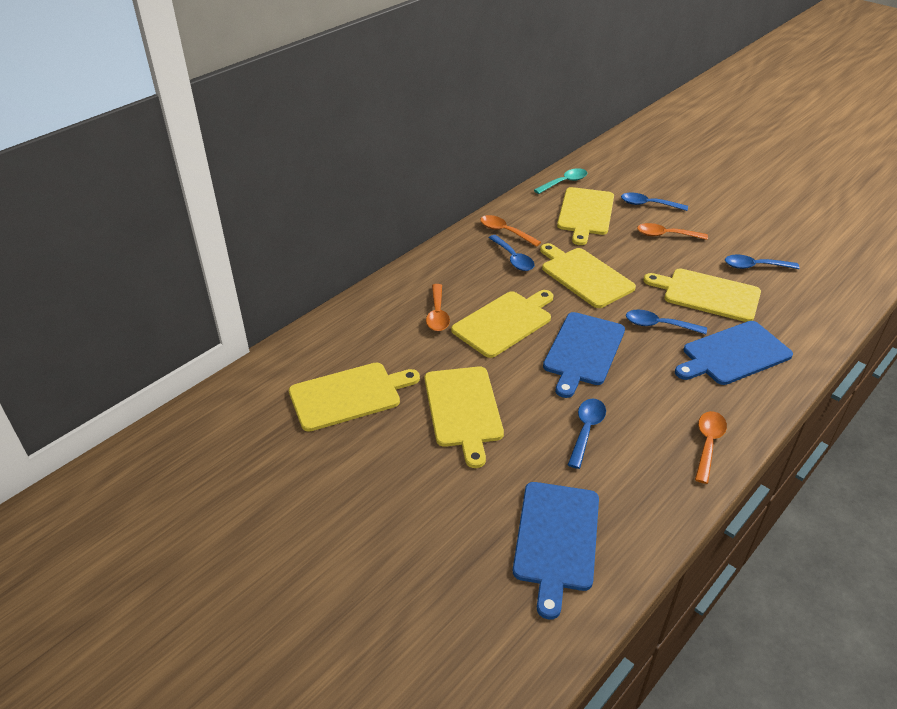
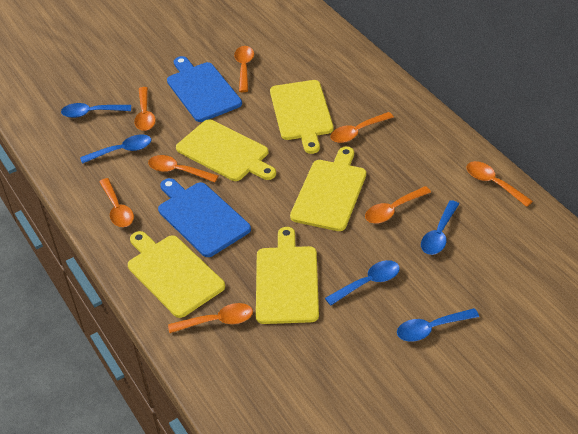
blue cutting board: 3 -> 2
orange spoon: 4 -> 8
turquoise spoon: 1 -> 0
yellow cutting board: 6 -> 5

